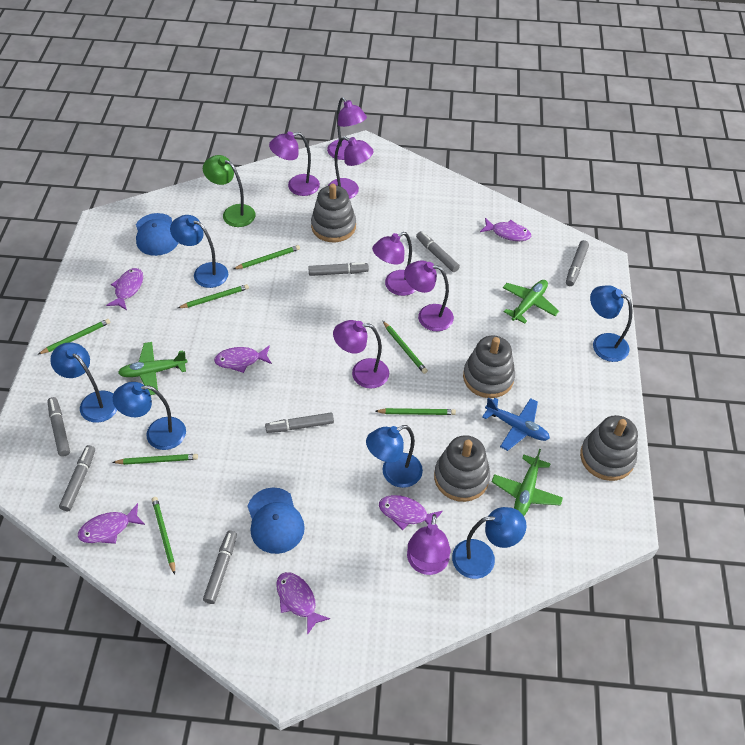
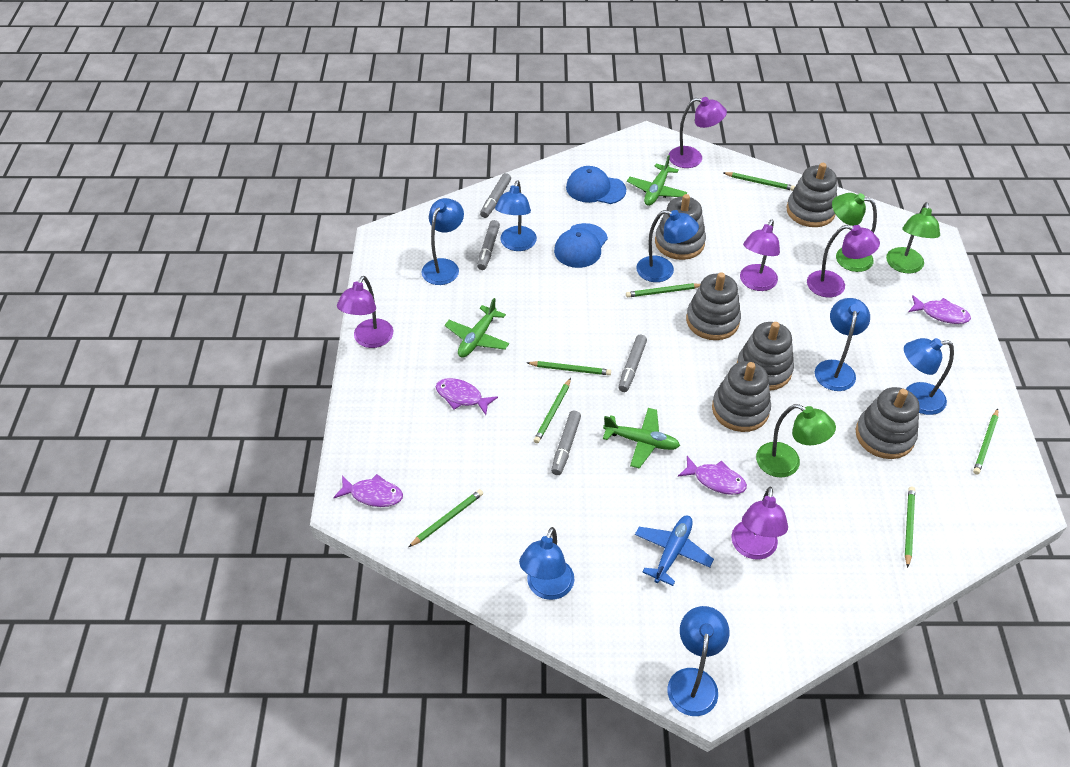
blue lamp: 6 -> 7
green lamp: 1 -> 3
grey marker: 7 -> 4
grey stacking toy: 4 -> 6
purple fish: 6 -> 4
purple lamp: 7 -> 5

